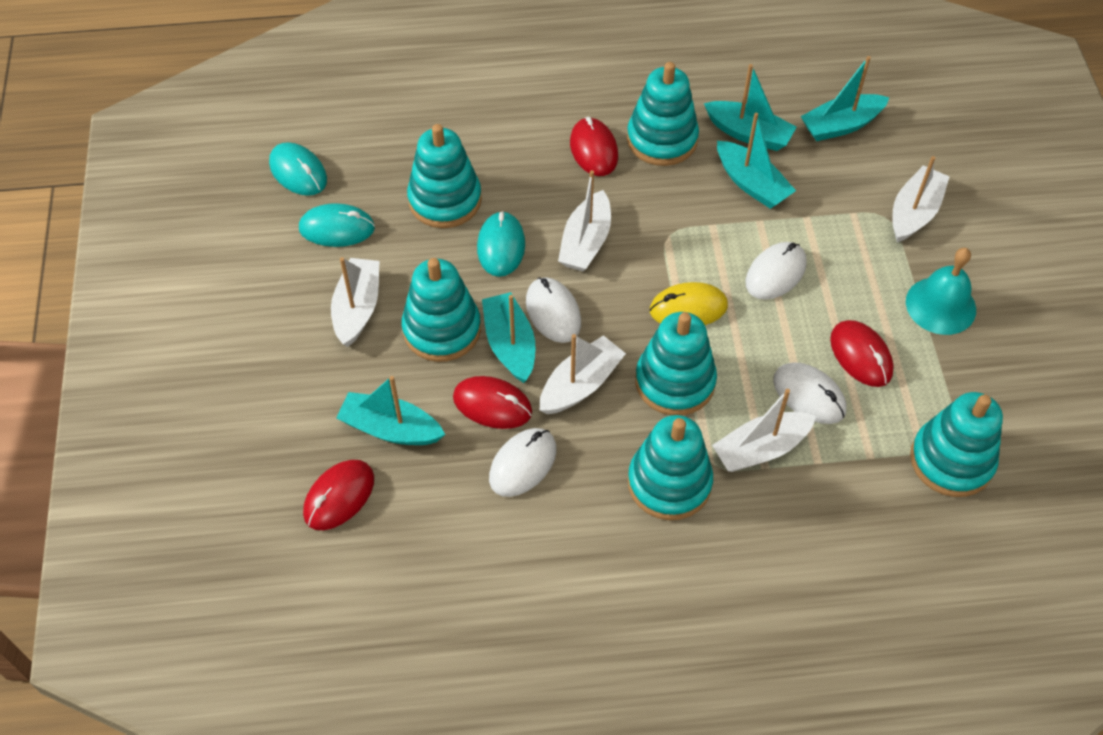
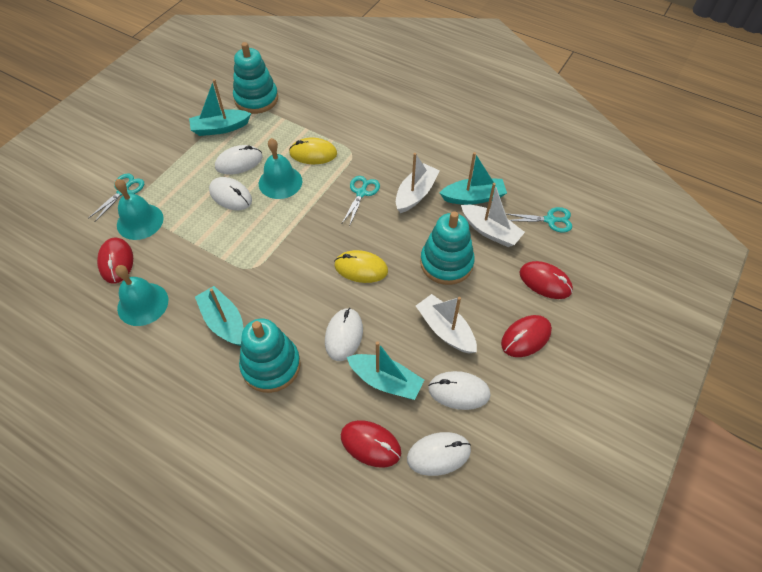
turquoise bell: 1 -> 3
turquoise boat: 5 -> 4
turquoise mouse: 3 -> 0
turquoise scissors: 0 -> 3
turquoise stacking toy: 6 -> 3
white boat: 5 -> 3
white mouse: 4 -> 5
yellow mouse: 1 -> 2

